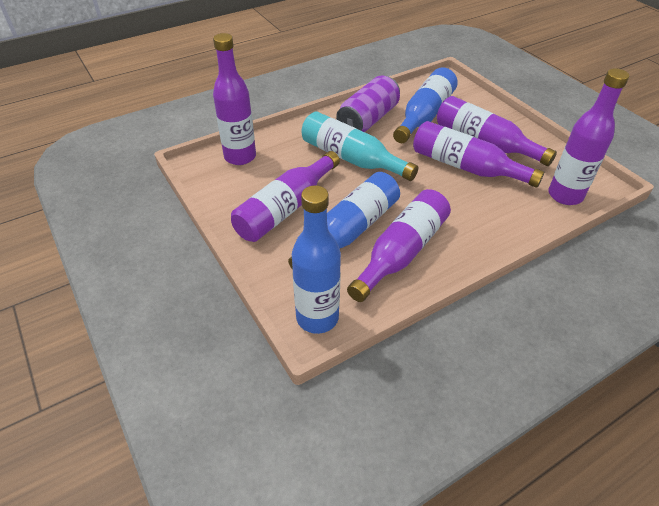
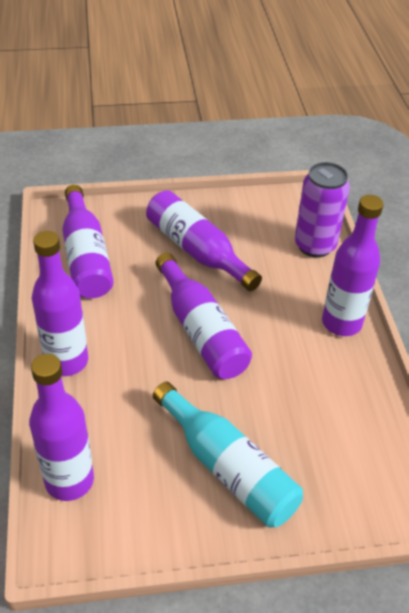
blue bottle: 3 -> 0

